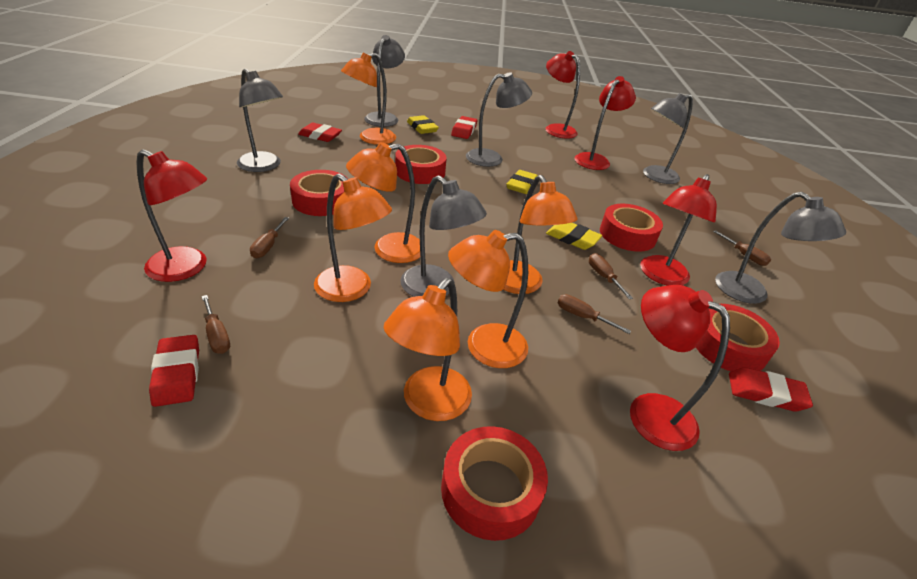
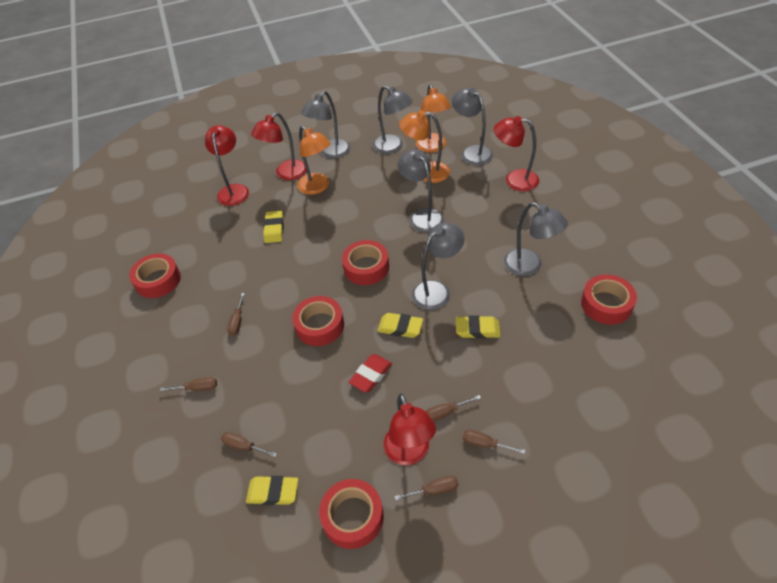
brown screwdriver: 5 -> 6
orange lamp: 6 -> 3
red eraser: 4 -> 1
red lamp: 5 -> 4
yellow eraser: 3 -> 4

